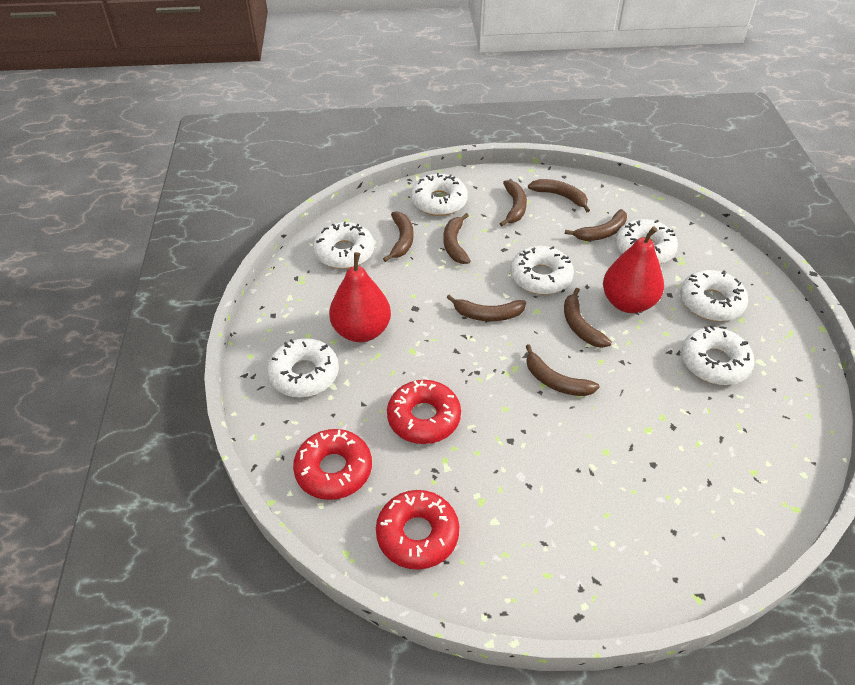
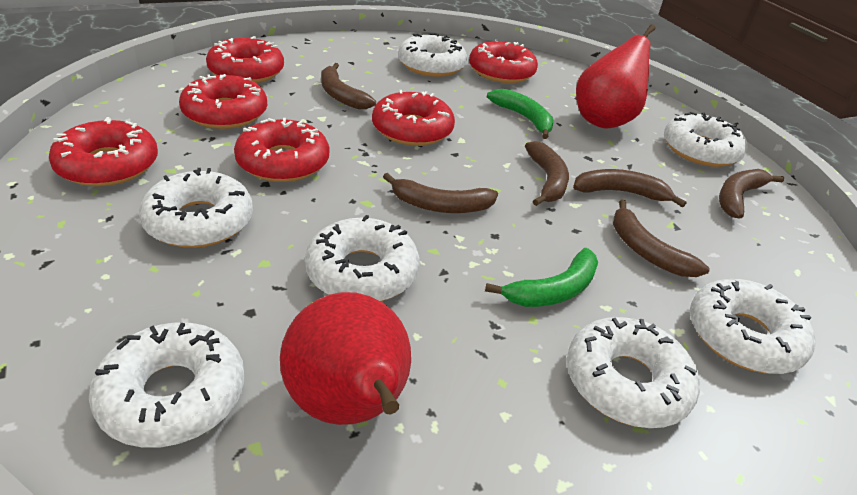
brown banana: 8 -> 6
green banana: 0 -> 2
red donut: 3 -> 6

